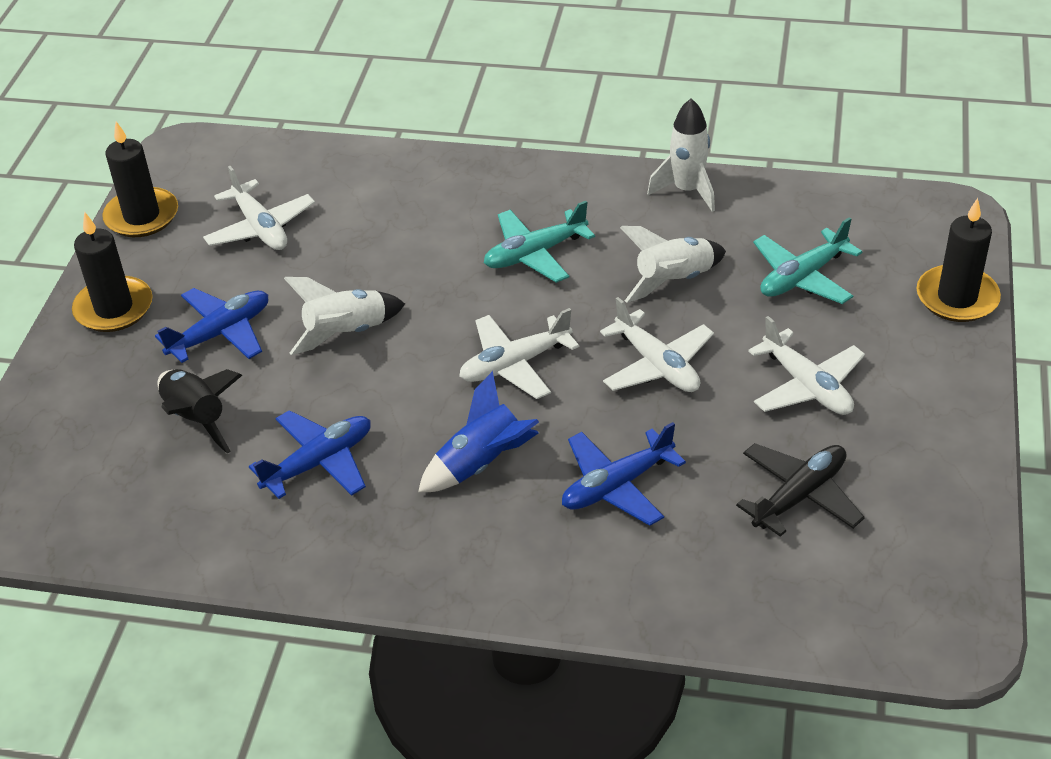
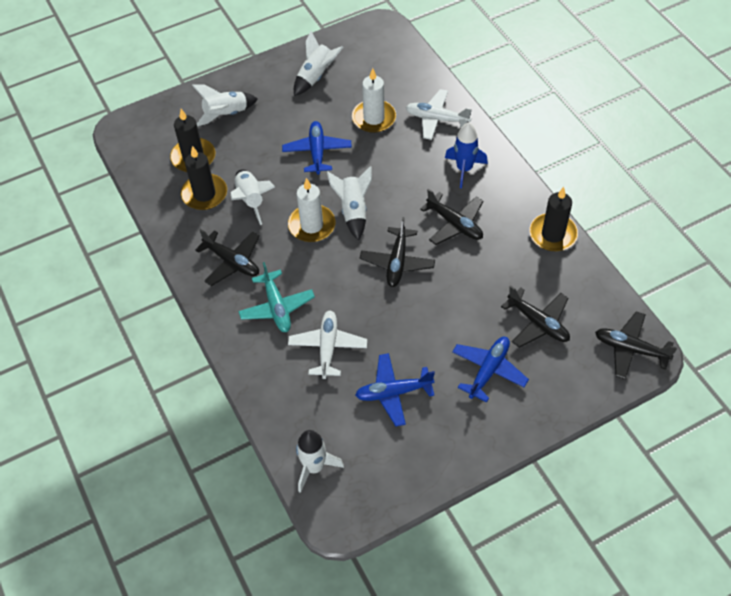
black plane: 1 -> 5
black rocket: 1 -> 0
turquoise plane: 2 -> 1
white candle: 0 -> 2
white plane: 4 -> 2
white rocket: 3 -> 5

